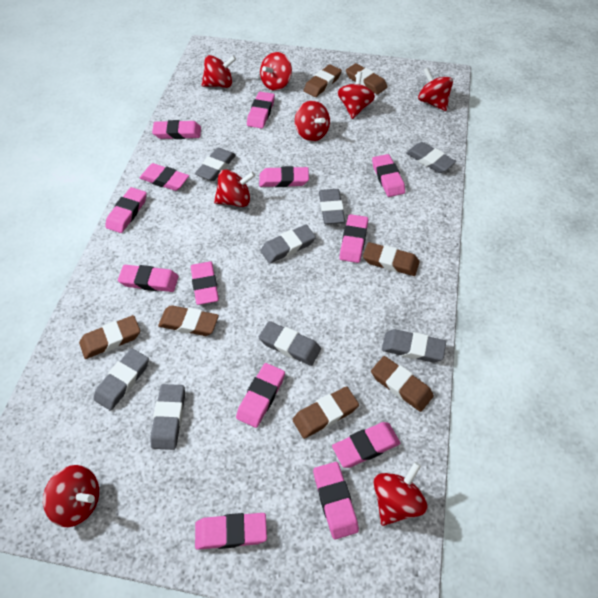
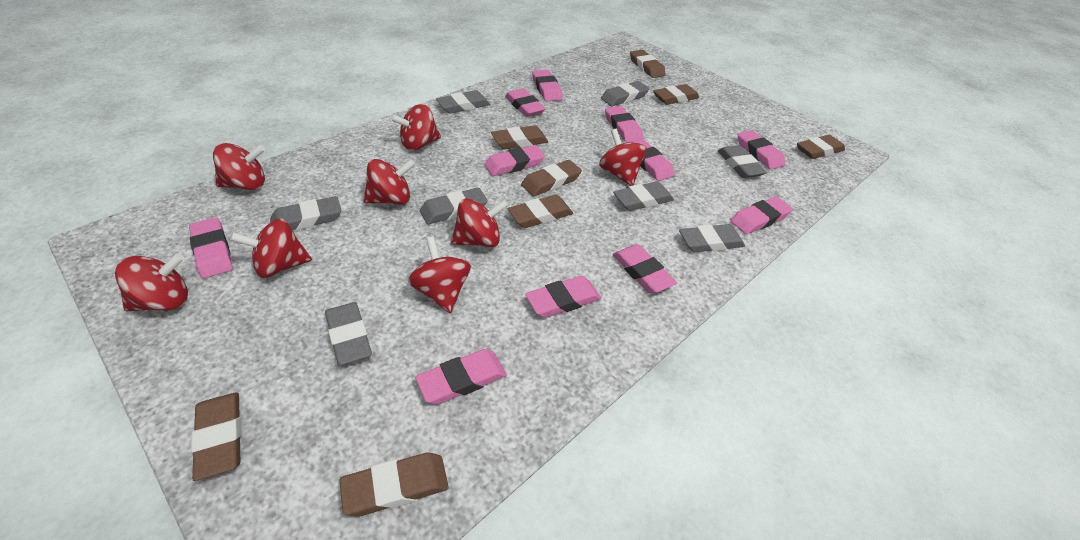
brown eraser: 7 -> 8
pink eraser: 13 -> 11

